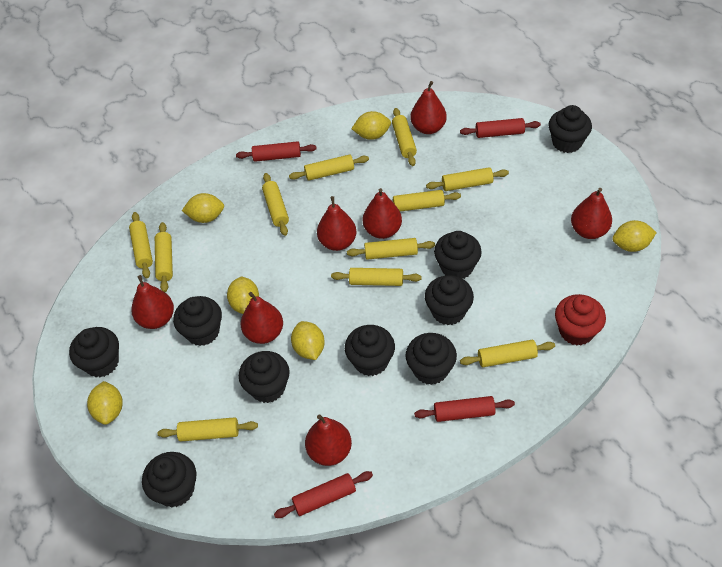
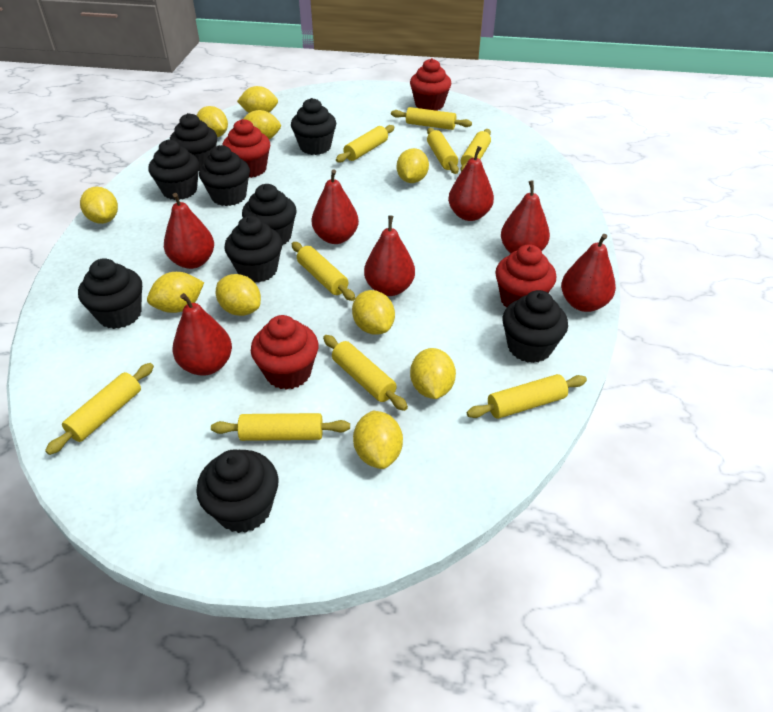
red cupcake: 1 -> 4
red rolling pin: 4 -> 0
yellow lemon: 6 -> 10
yellow rolling pin: 11 -> 9

